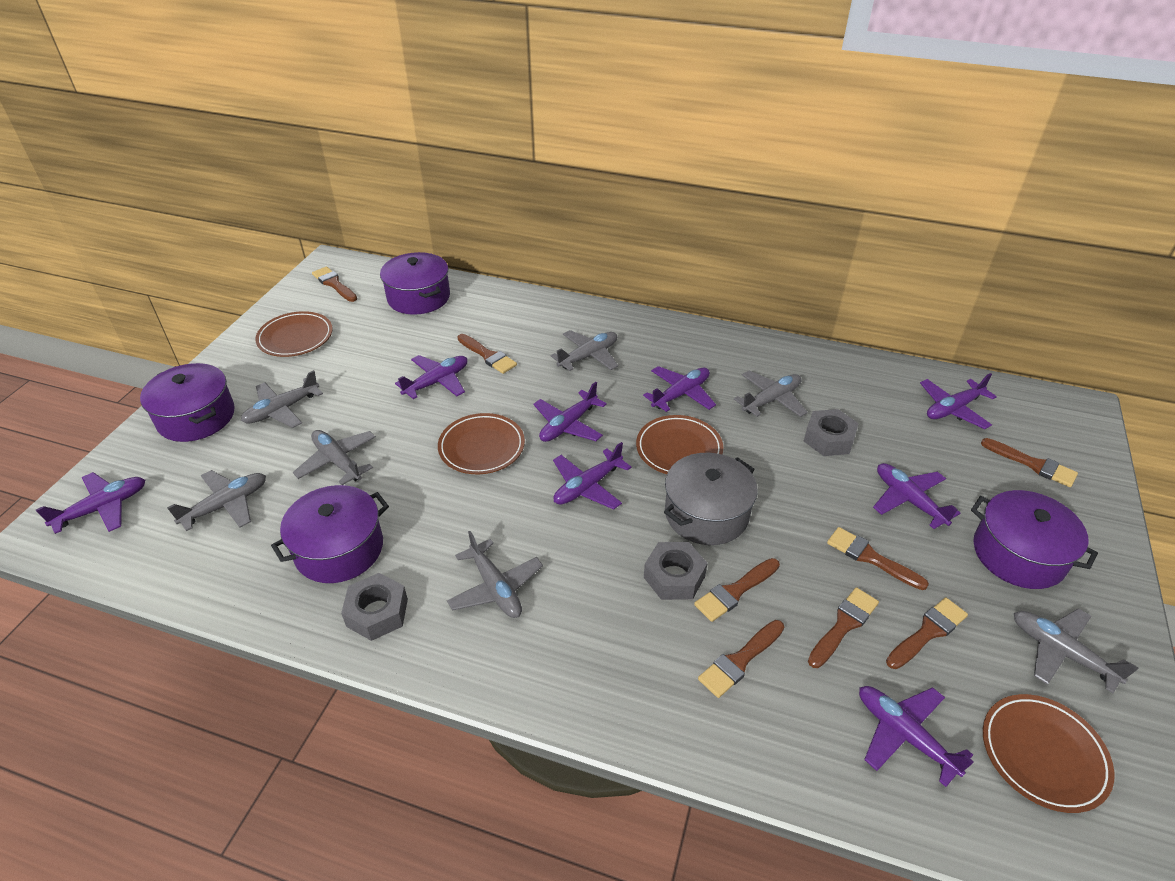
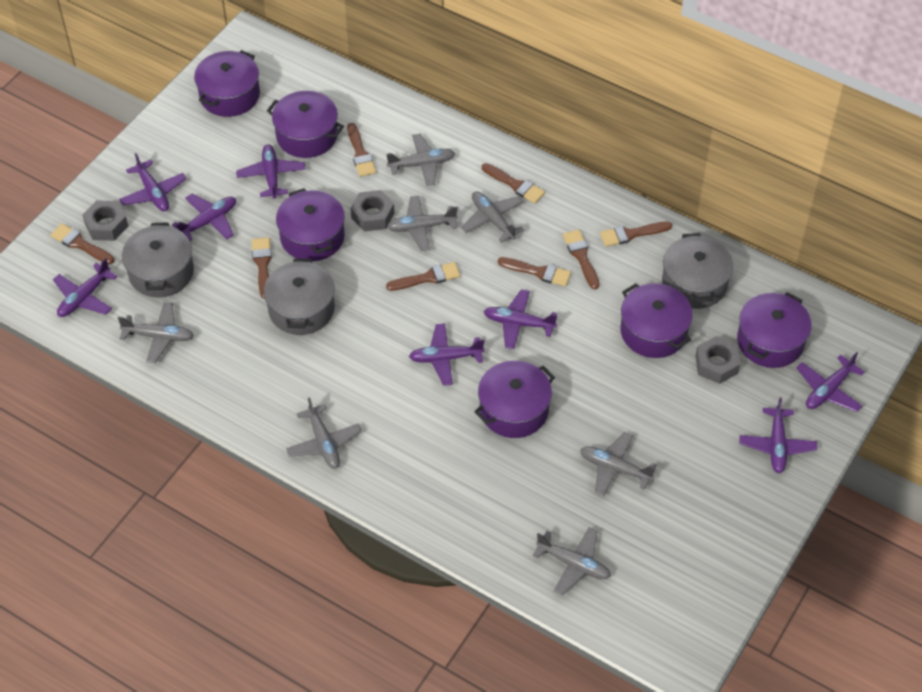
brown plate: 4 -> 0
grey pot: 1 -> 3
purple pot: 4 -> 6

